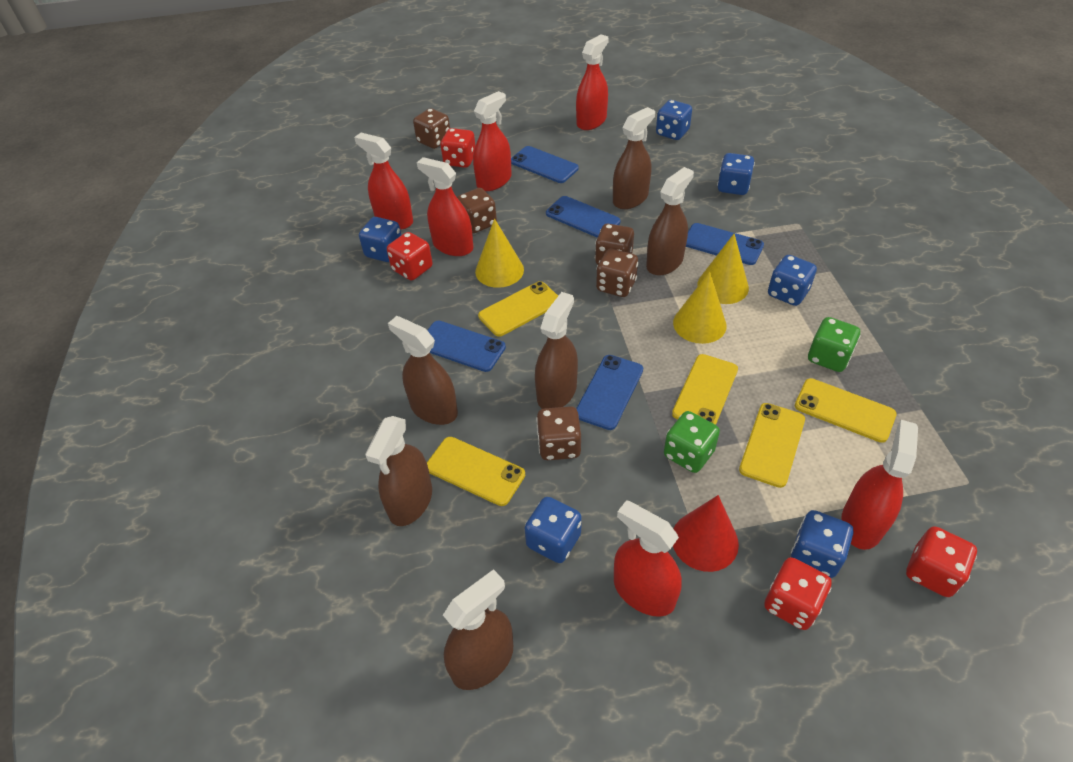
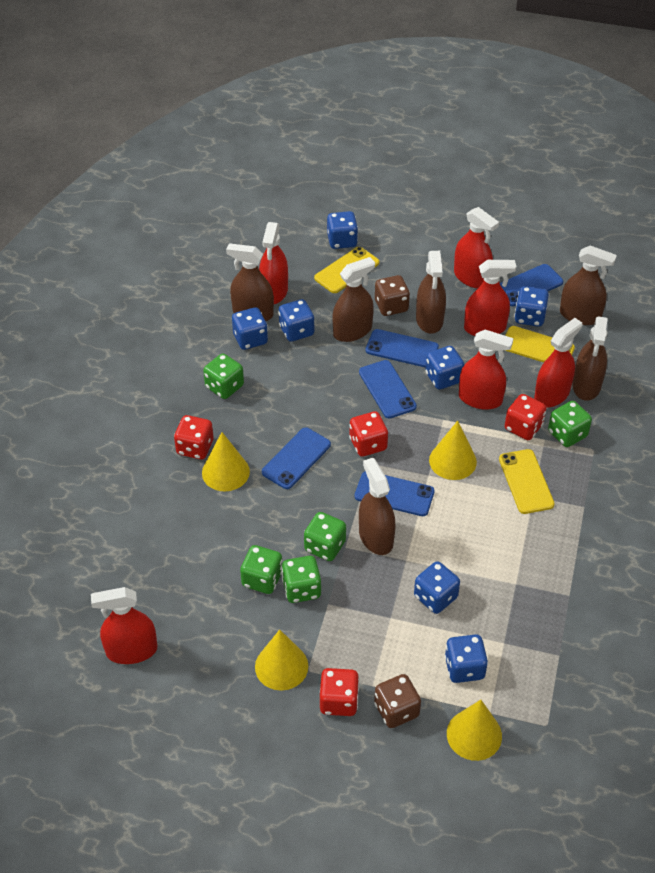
blue dice: 6 -> 7
brown dice: 5 -> 2
green dice: 2 -> 5
red cone: 1 -> 0
yellow cone: 3 -> 4
yellow phone: 5 -> 3

